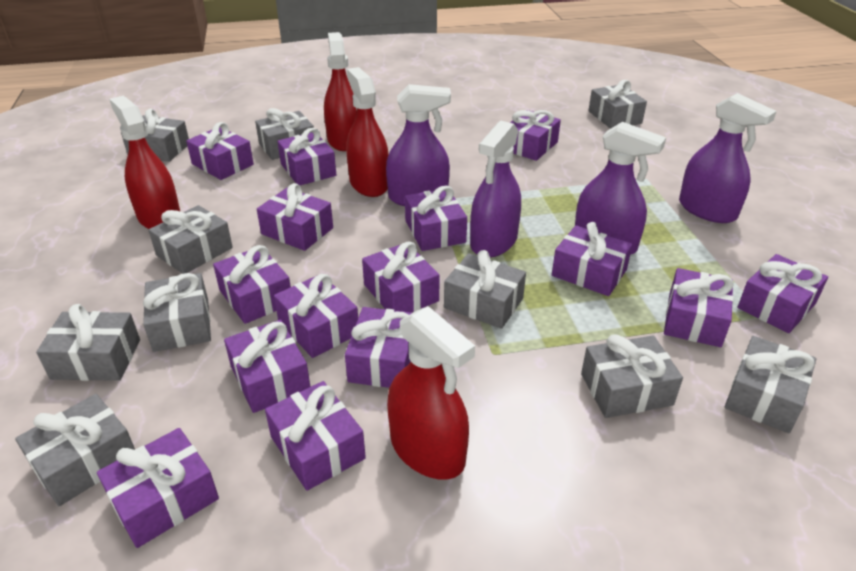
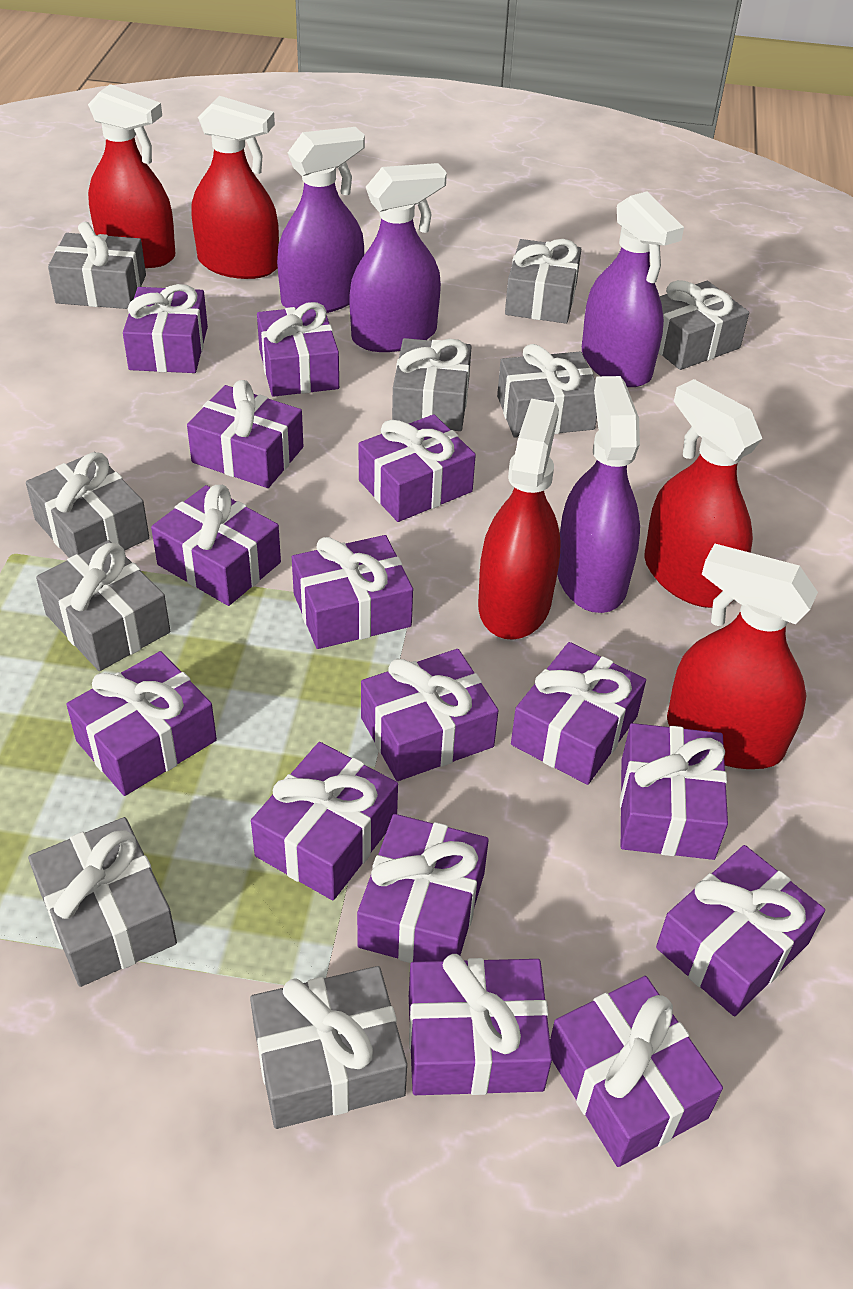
grey gift: 10 -> 9
red spray bottle: 4 -> 5

